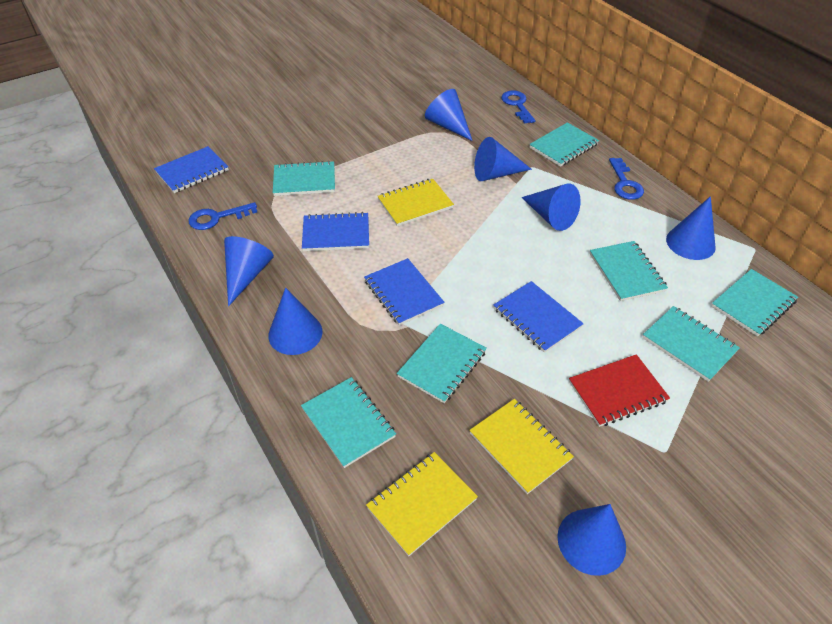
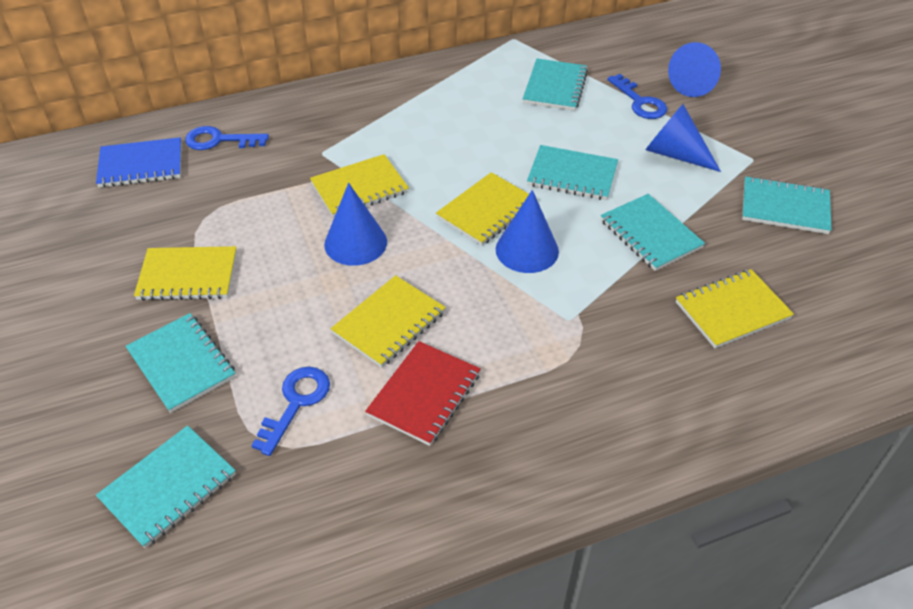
blue cone: 7 -> 4
blue notebook: 4 -> 1
turquoise notebook: 7 -> 6
yellow notebook: 3 -> 5

